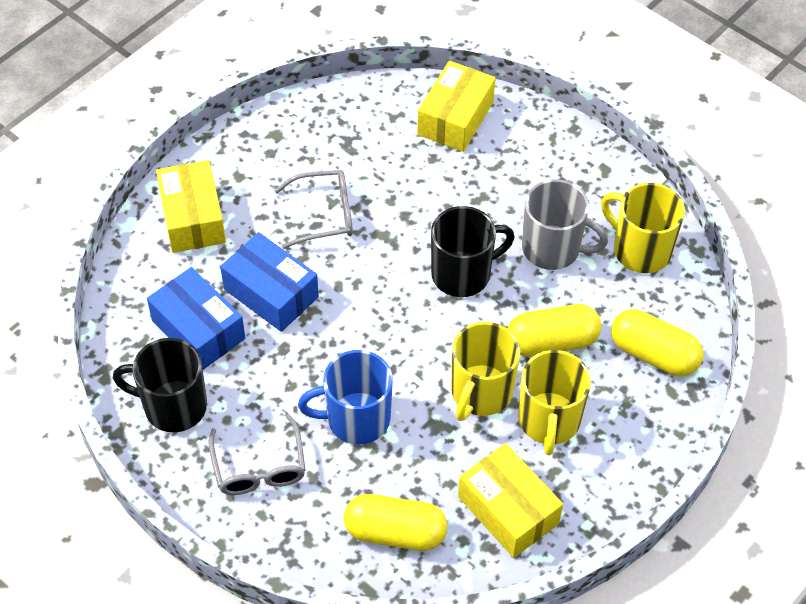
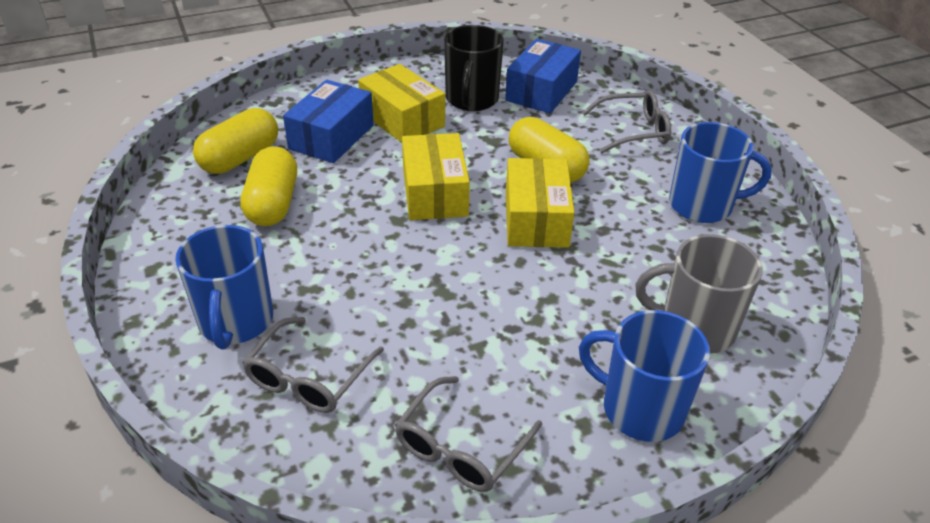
black mug: 2 -> 1
blue mug: 1 -> 3
grey glasses: 2 -> 3
yellow mug: 3 -> 0

